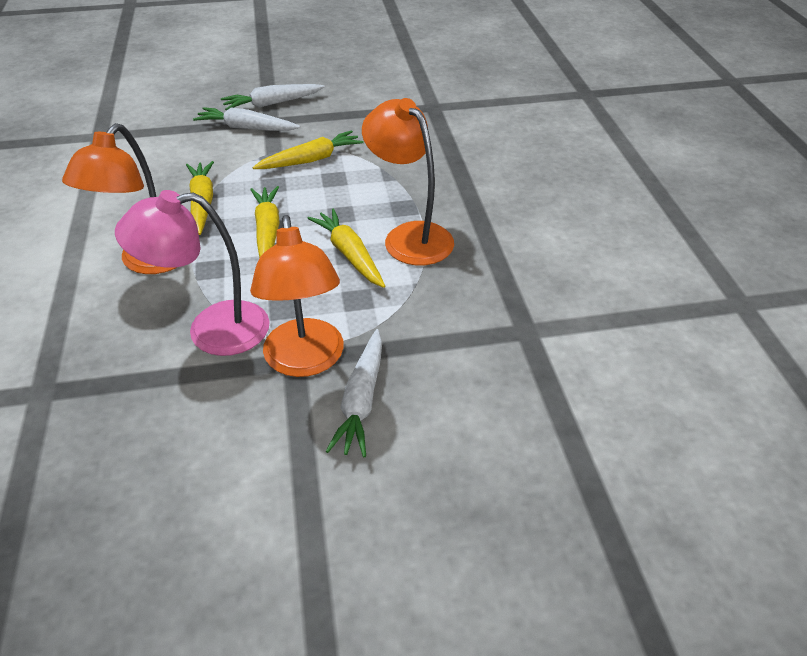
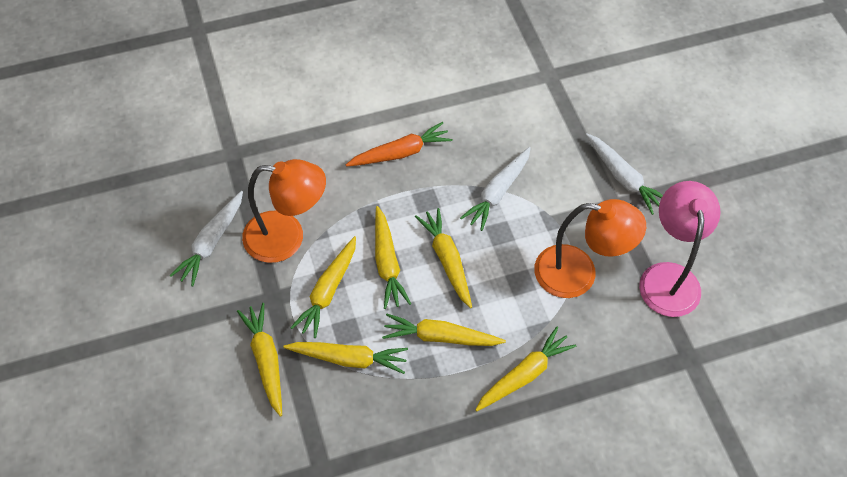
orange carrot: 0 -> 1
orange lamp: 3 -> 2
yellow carrot: 4 -> 7

